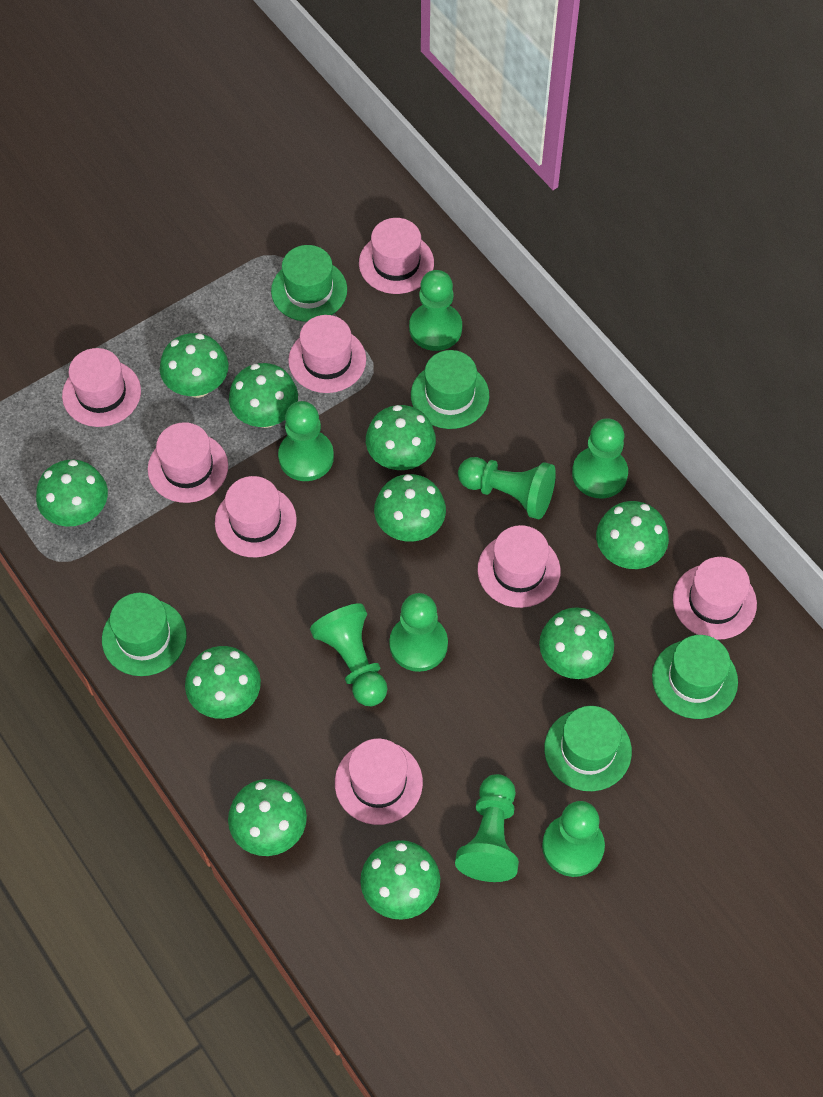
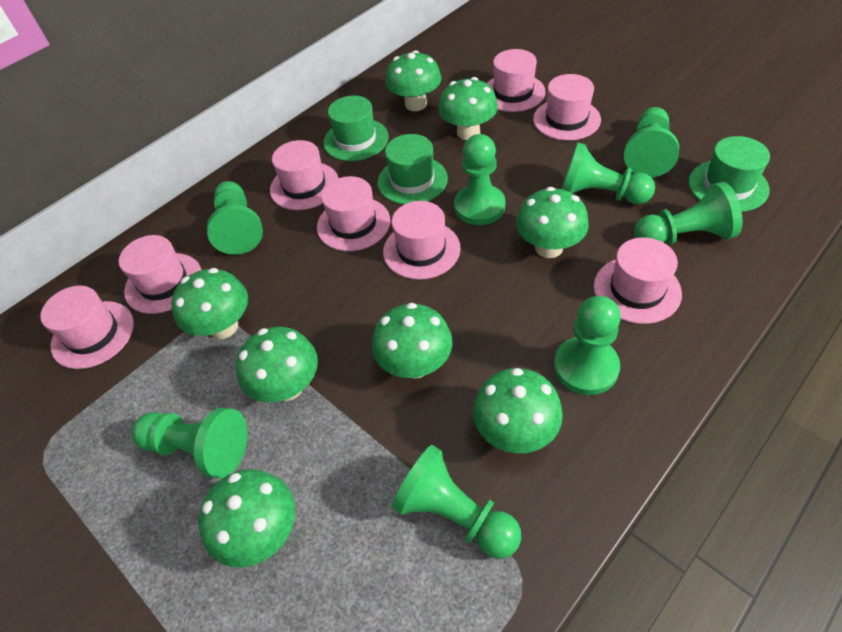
green hat: 5 -> 3
green mushroom: 10 -> 8

